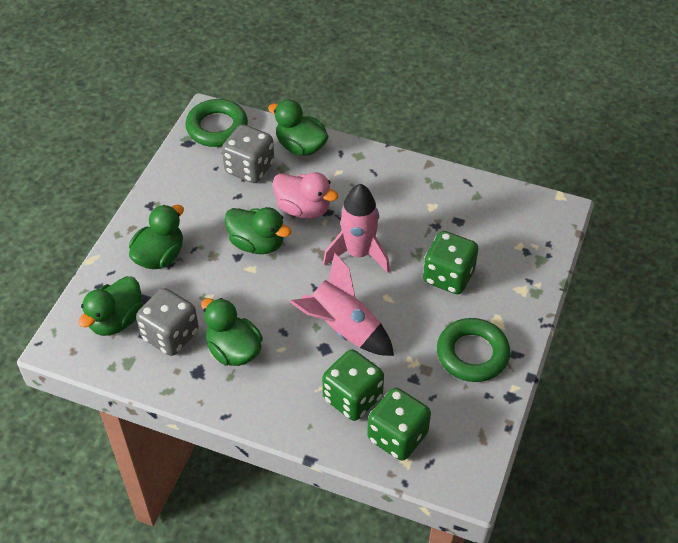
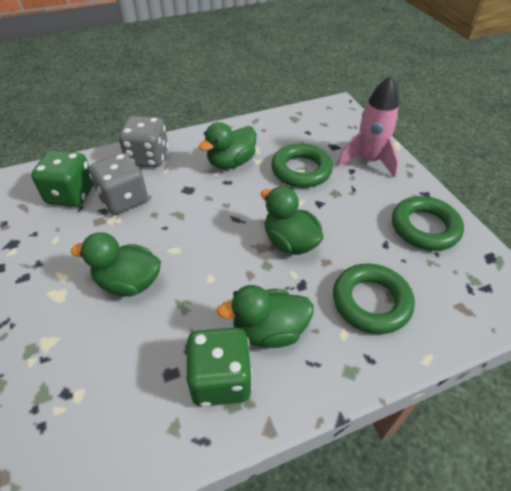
green dice: 3 -> 2
green duck: 5 -> 4
green ring: 2 -> 3
pink duck: 1 -> 0
pink rocket: 2 -> 1

